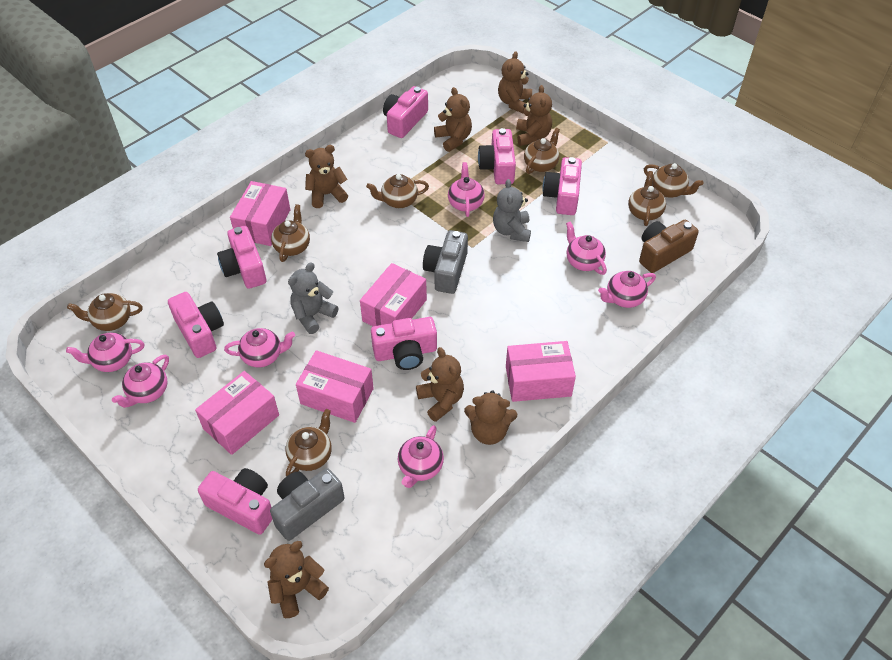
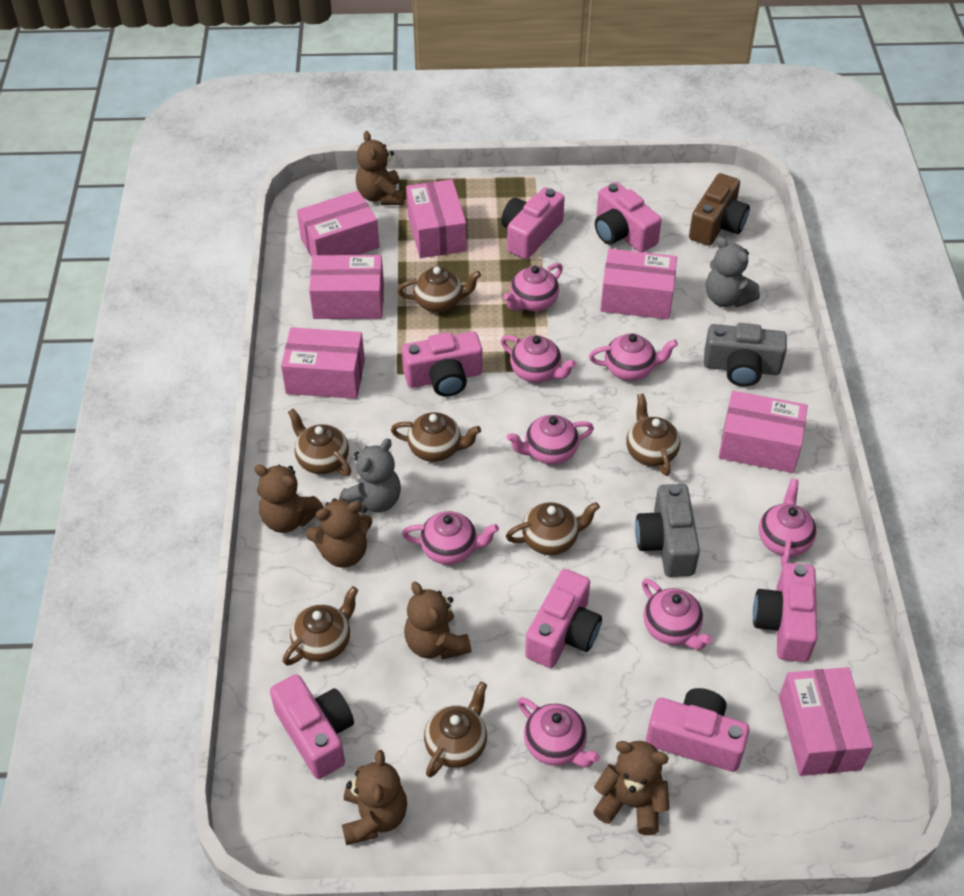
brown teddy bear: 7 -> 6
pink box: 5 -> 7
pink teapot: 7 -> 8

